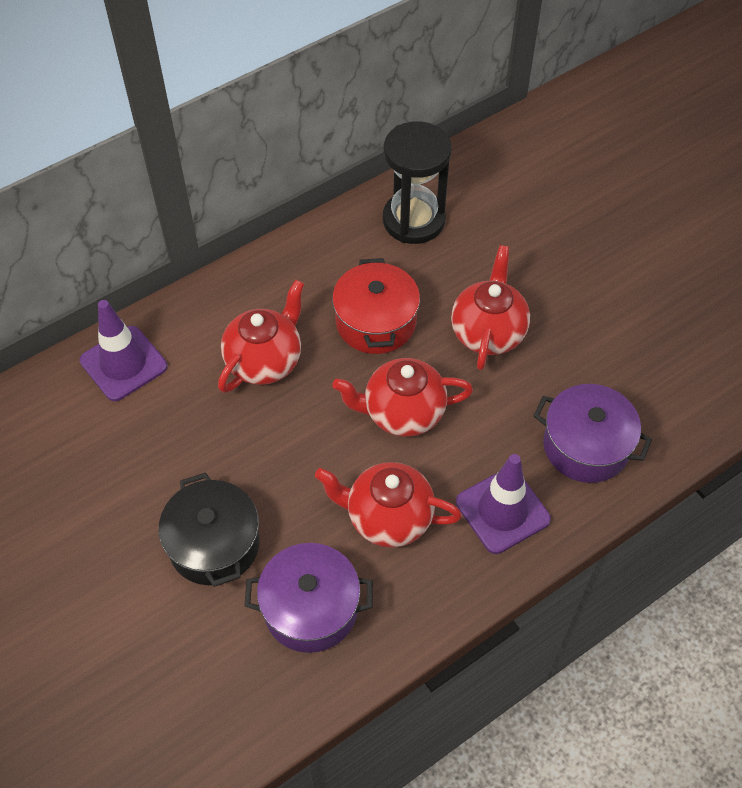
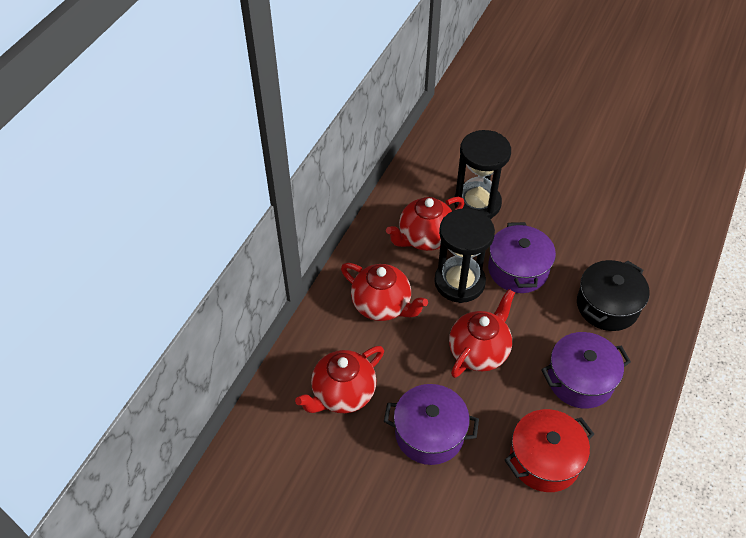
black hourglass: 1 -> 2
purple pot: 2 -> 3
purple traffic cone: 2 -> 0

